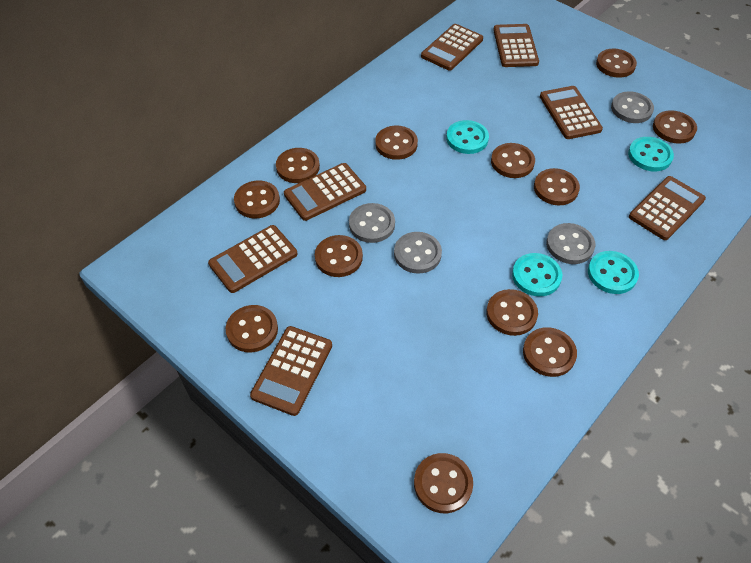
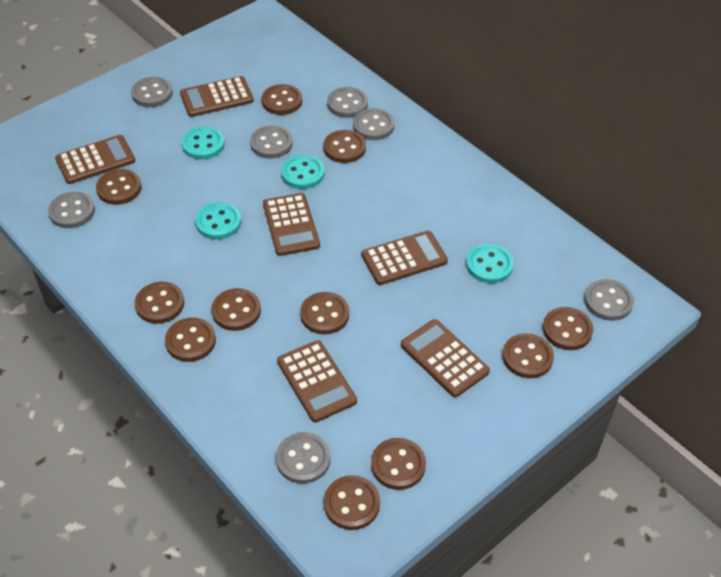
brown button: 12 -> 11
brown calculator: 7 -> 6
grey button: 4 -> 7

